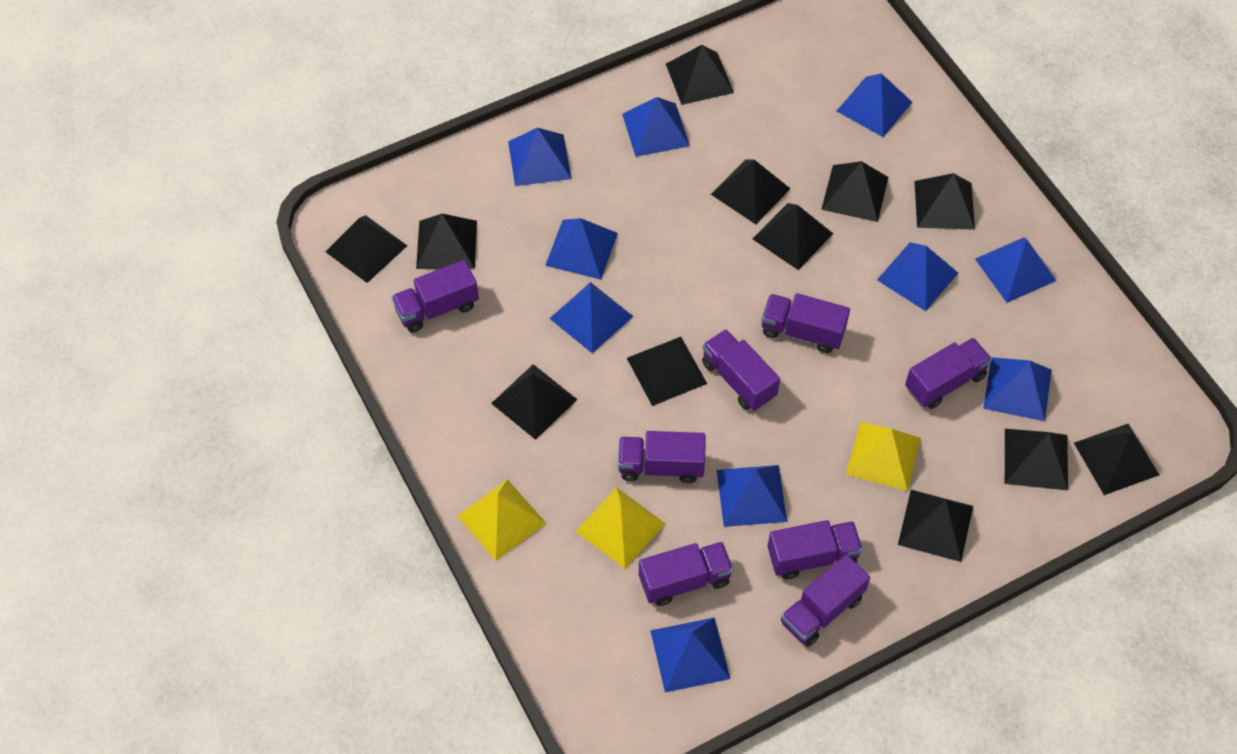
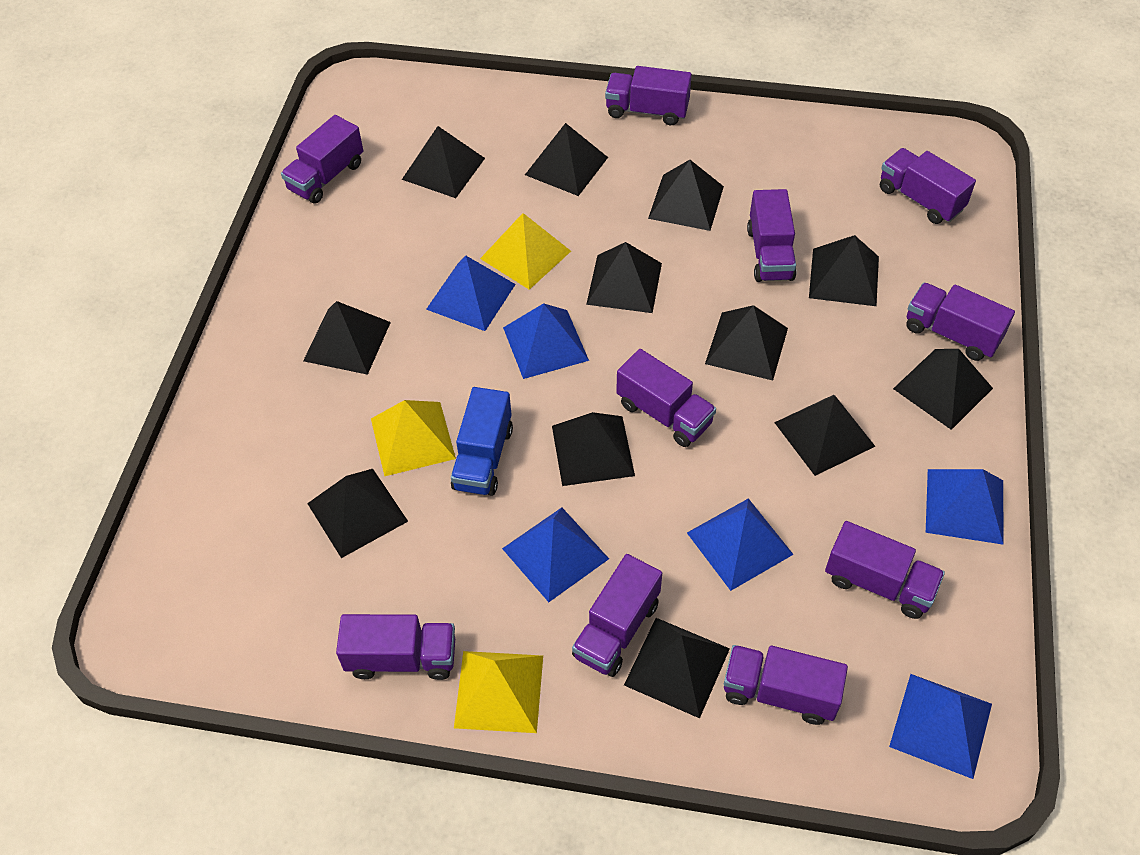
blue pyramid: 10 -> 6
blue truck: 0 -> 1
purple truck: 8 -> 10

